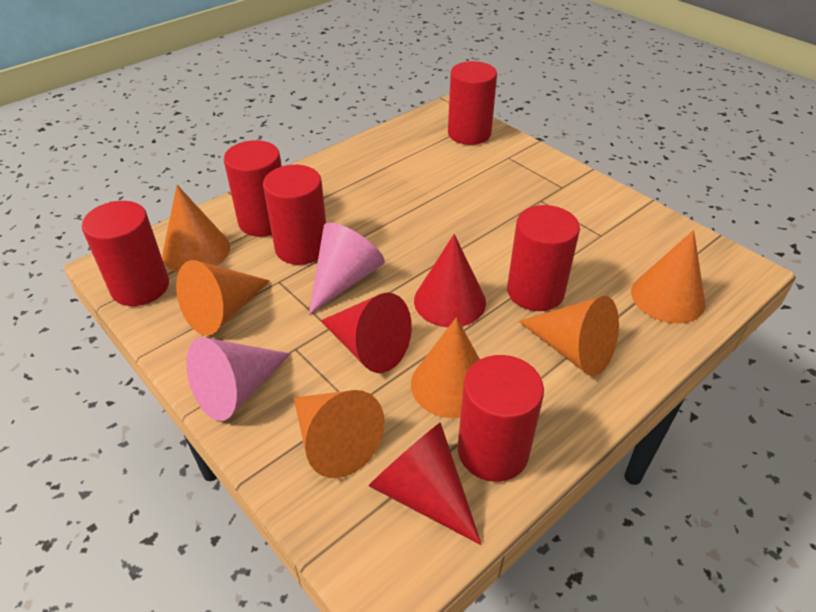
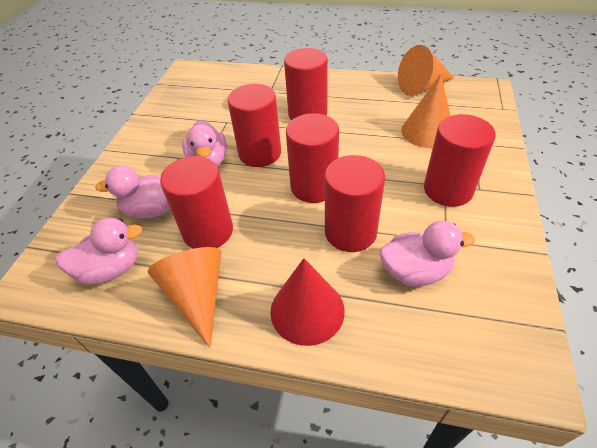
orange cone: 6 -> 3
pink cone: 2 -> 0
pink duck: 0 -> 4
red cone: 3 -> 1

